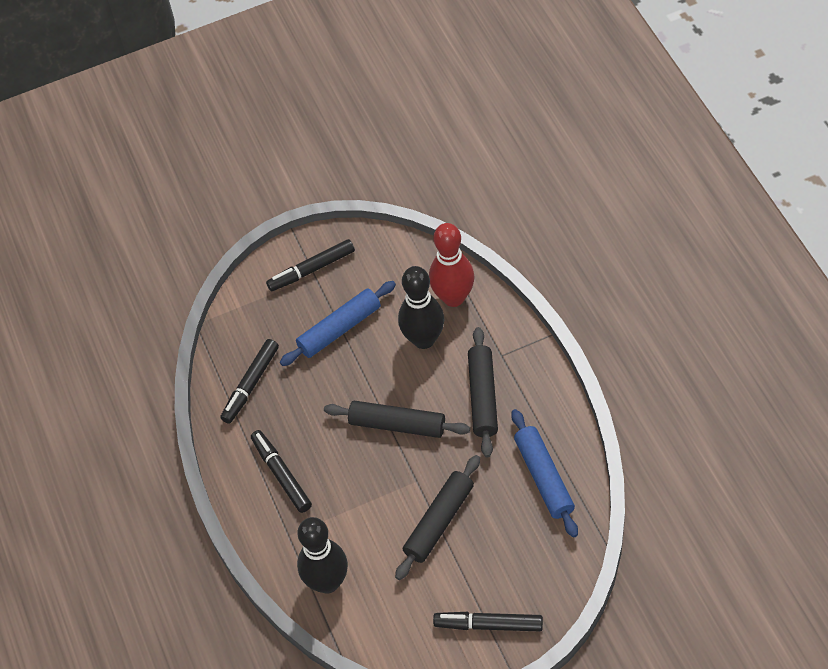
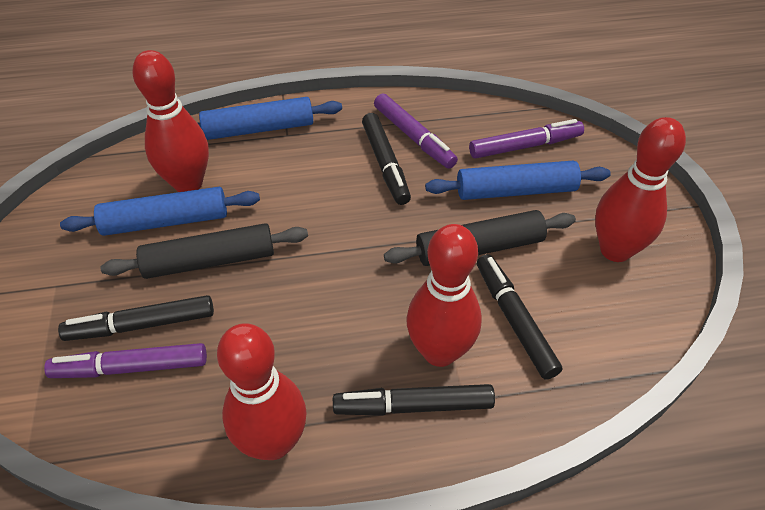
black bowling pin: 2 -> 0
black rolling pin: 3 -> 2
blue rolling pin: 2 -> 3
purple marker: 0 -> 3
red bowling pin: 1 -> 4

